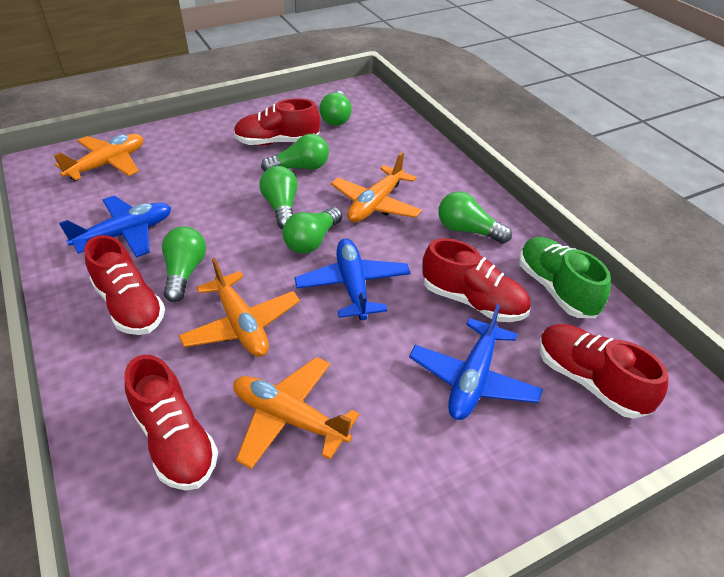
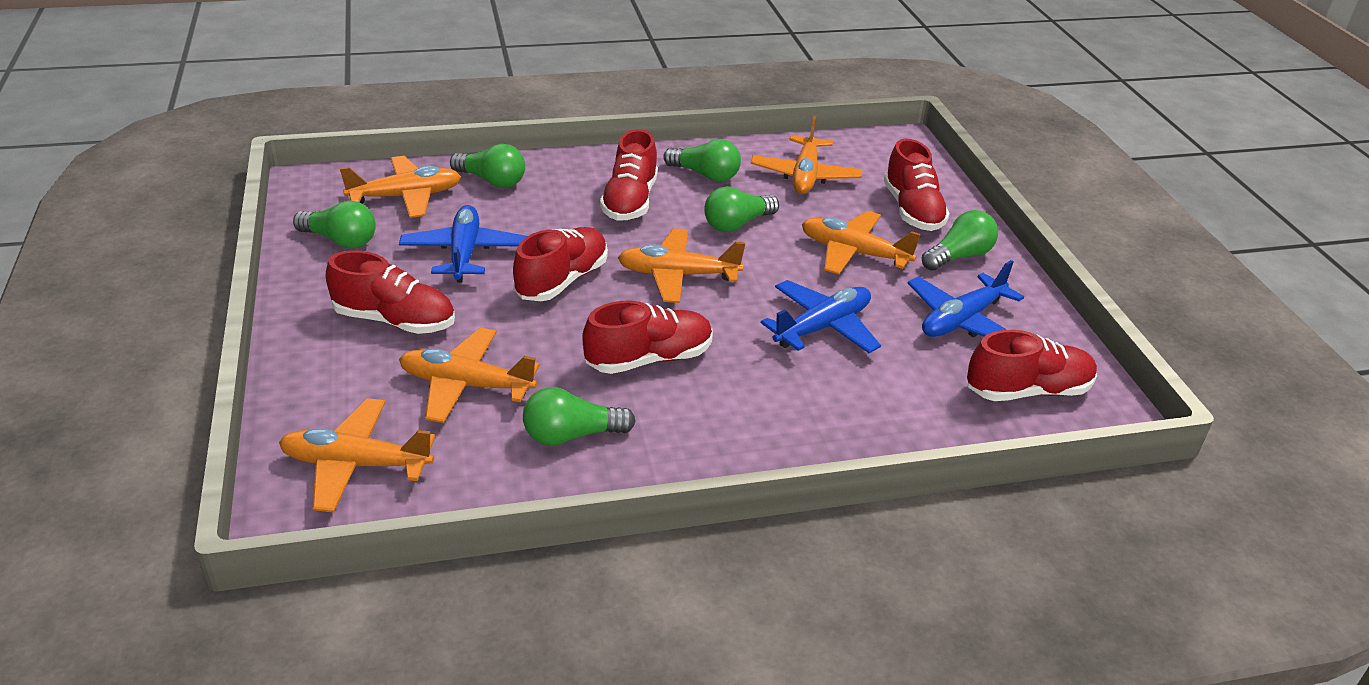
green shoe: 1 -> 0
orange plane: 4 -> 6
red shoe: 5 -> 6

